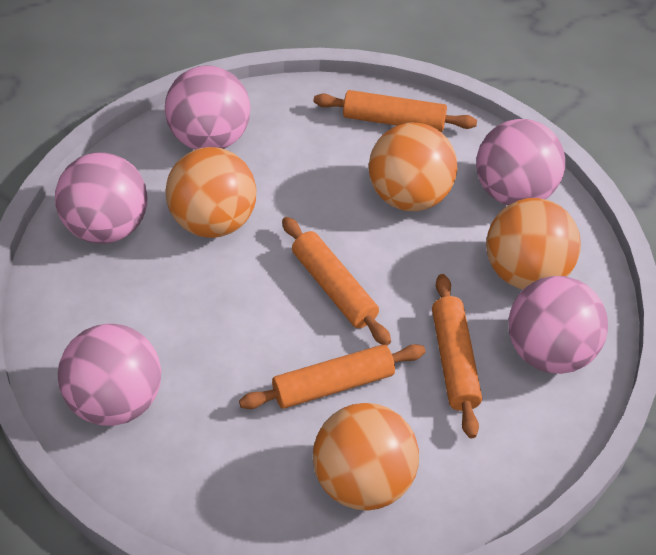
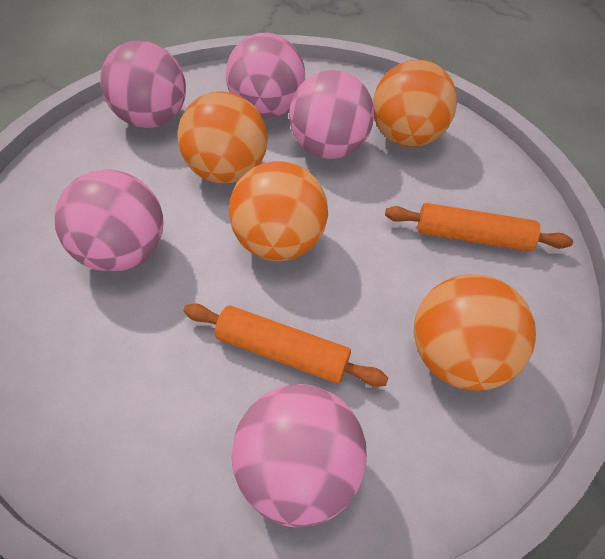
orange rolling pin: 4 -> 2

